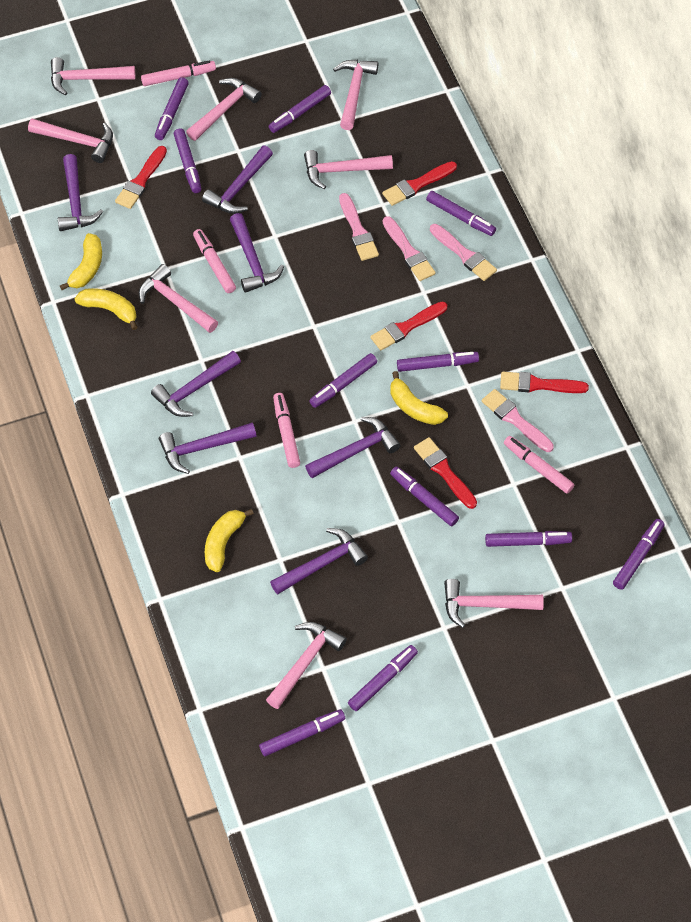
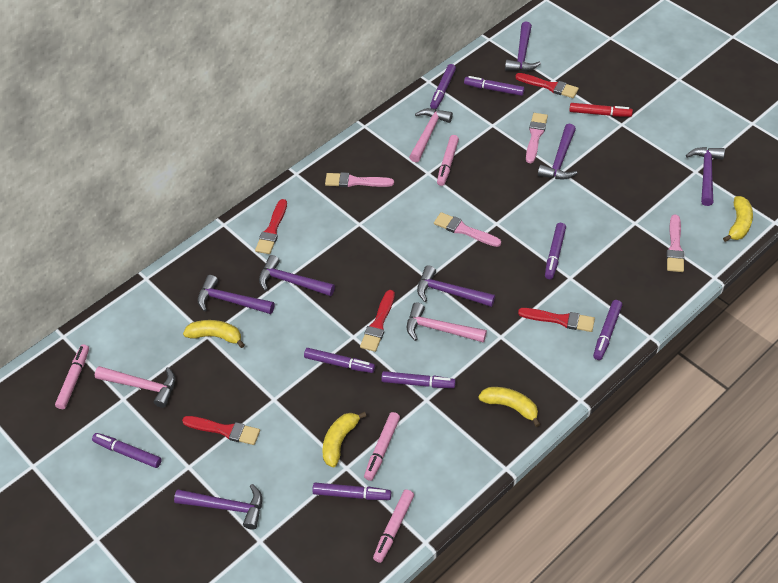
pink hammer: 8 -> 3
purple marker: 11 -> 8
red marker: 0 -> 1

